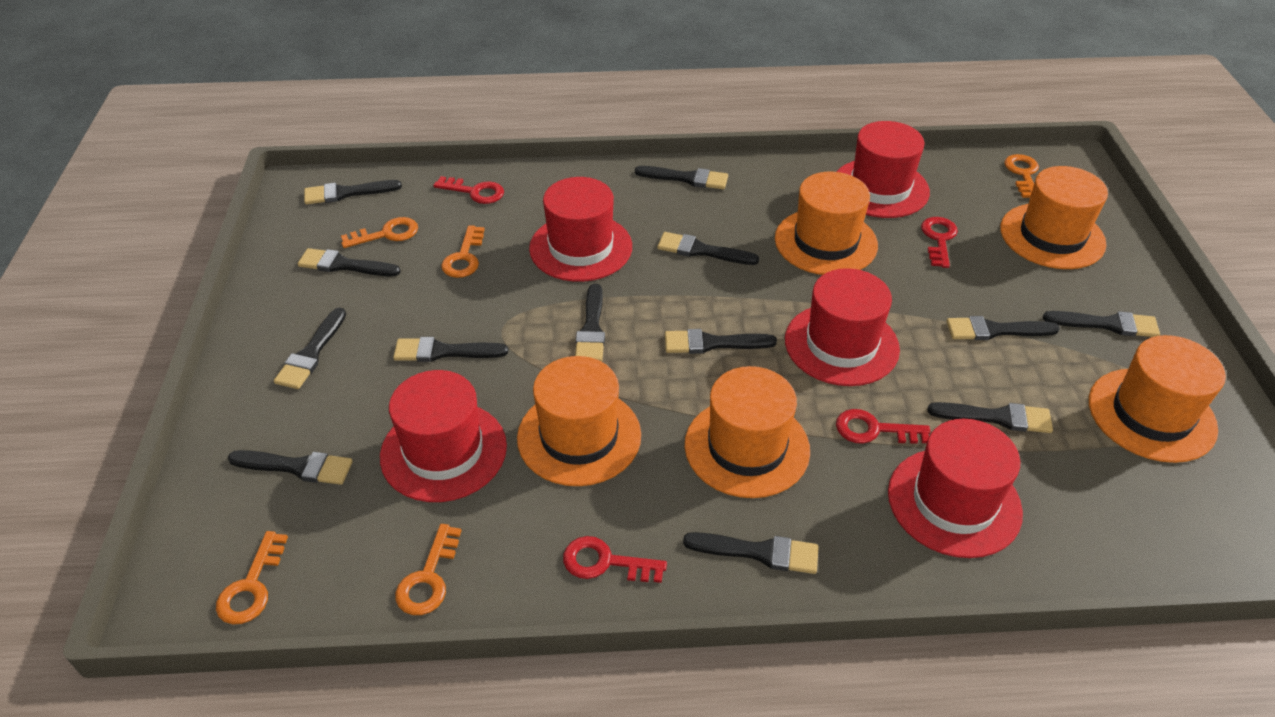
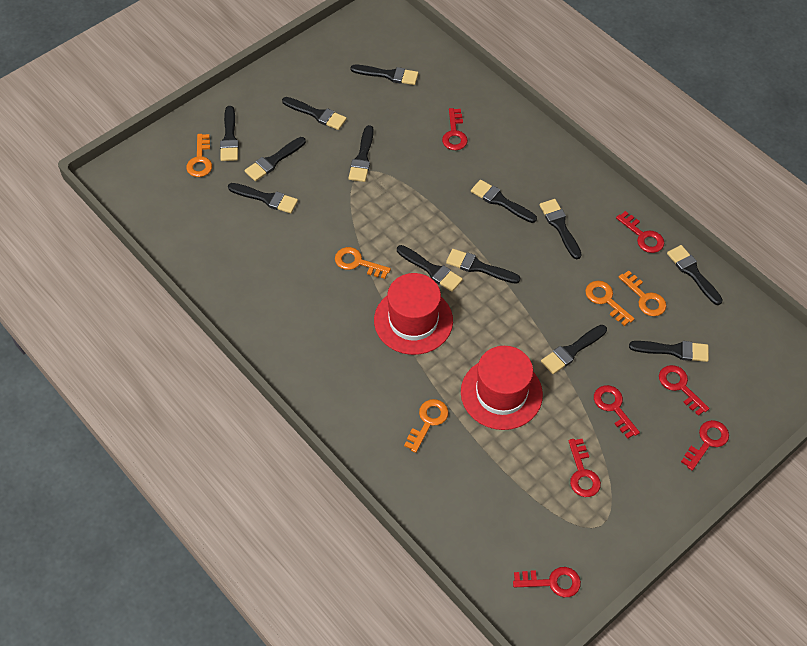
orange hat: 5 -> 0
red hat: 5 -> 2
red key: 4 -> 7

